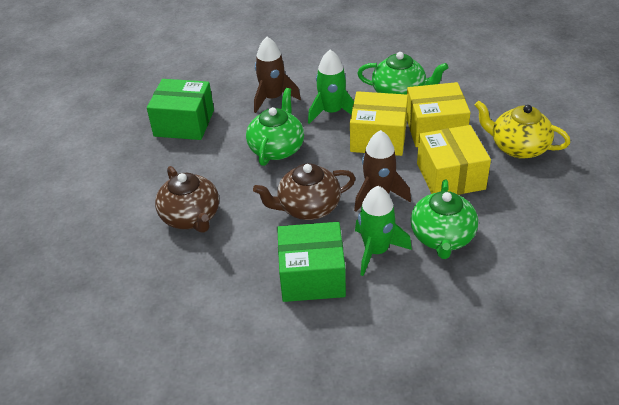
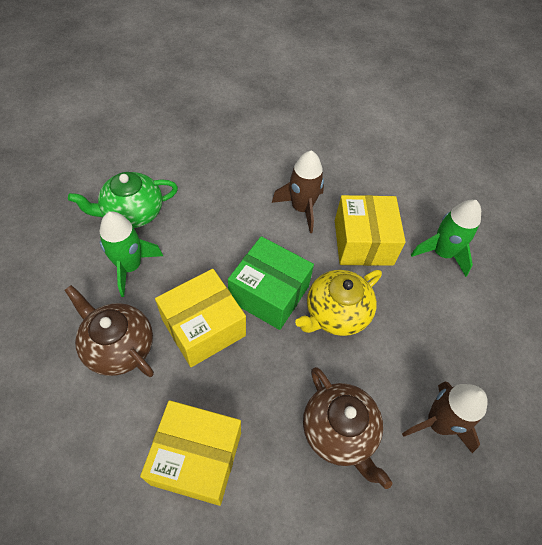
green box: 2 -> 1
green teapot: 3 -> 1

